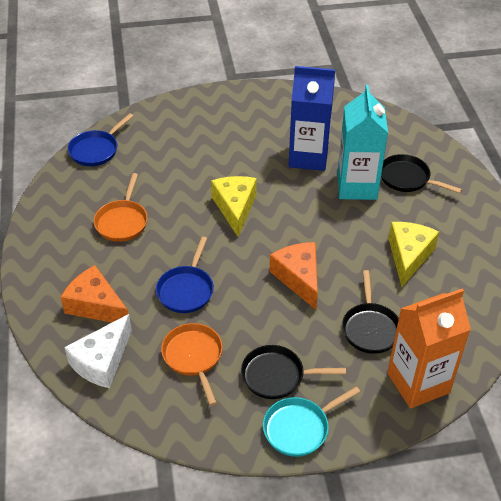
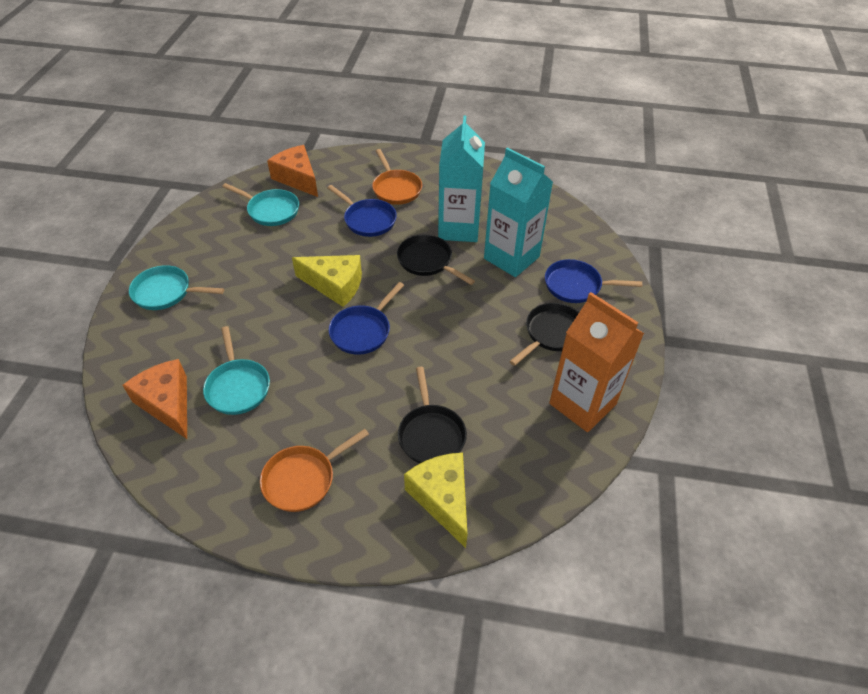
blue carton: 1 -> 0
blue pan: 2 -> 3
turquoise carton: 1 -> 2
turquoise pan: 1 -> 3
white cheese: 1 -> 0

